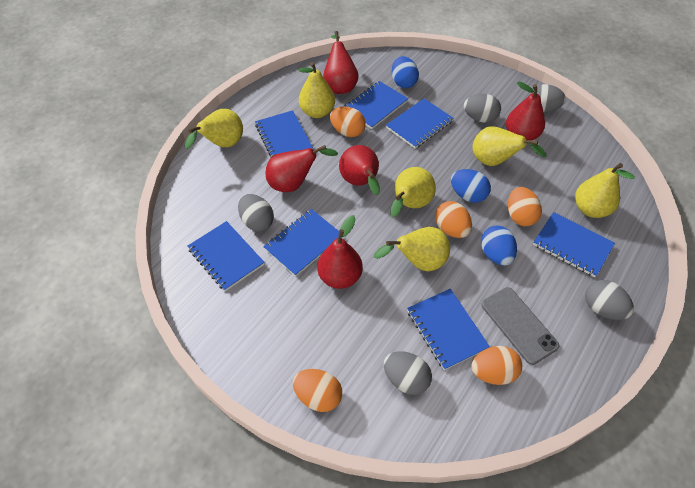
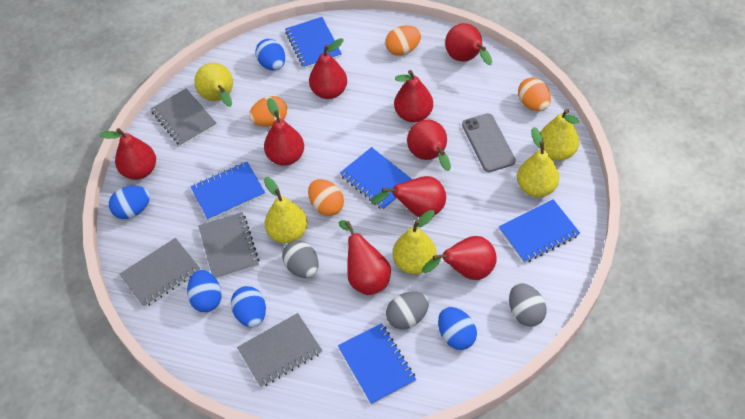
blue egg: 3 -> 5
blue notebook: 7 -> 5
grey egg: 5 -> 3
grey notebook: 0 -> 4
orange egg: 5 -> 4
red pear: 5 -> 9
yellow pear: 6 -> 5

